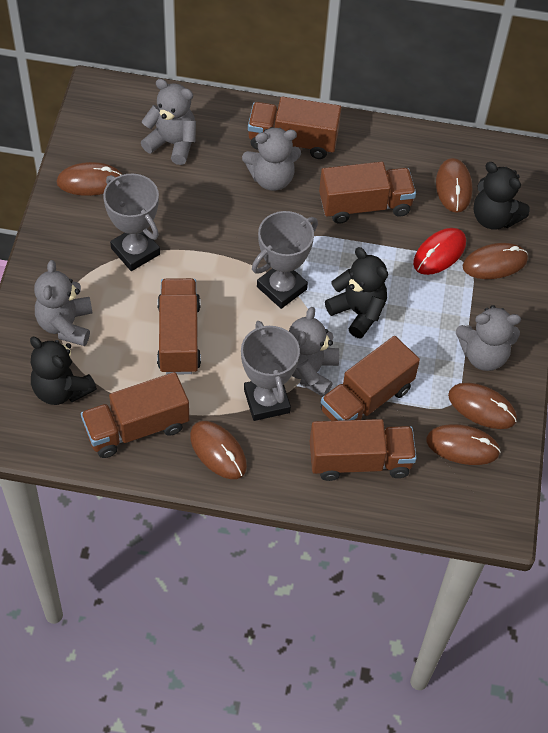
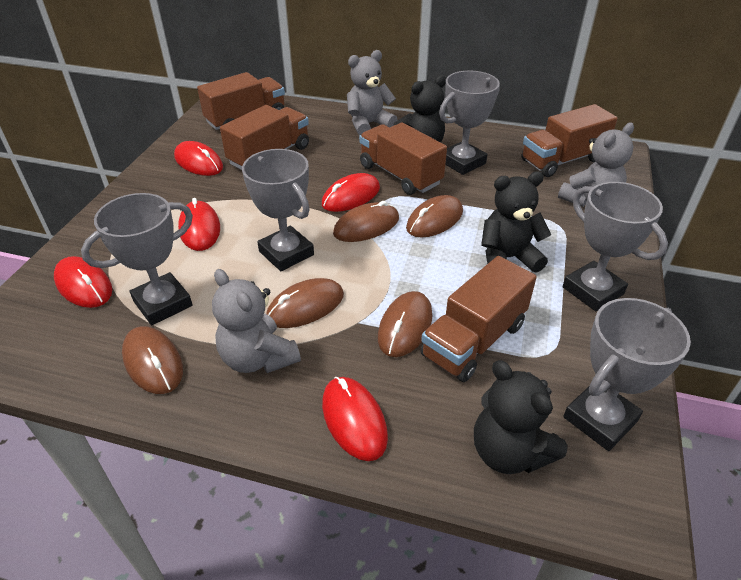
brown mouse: 6 -> 5
brown truck: 6 -> 5
grey teddy bear: 5 -> 3
grey trophy: 3 -> 5
red mouse: 1 -> 5

